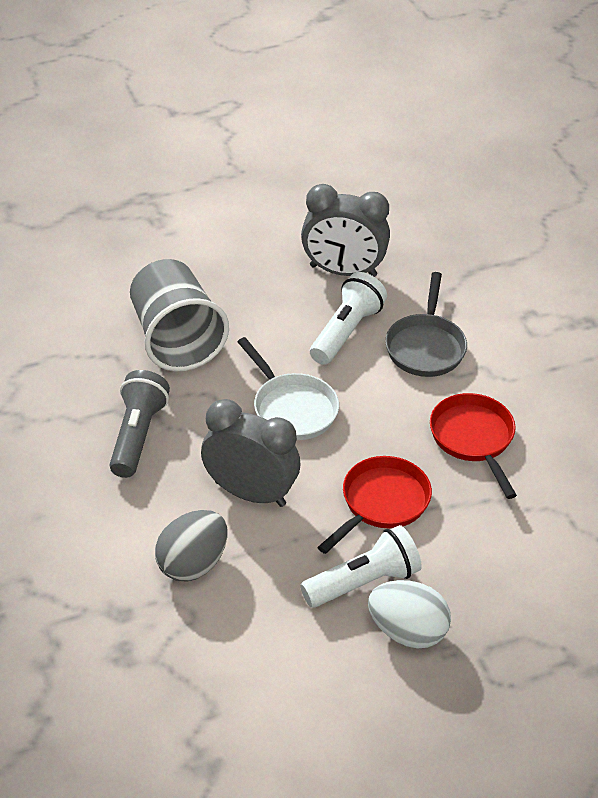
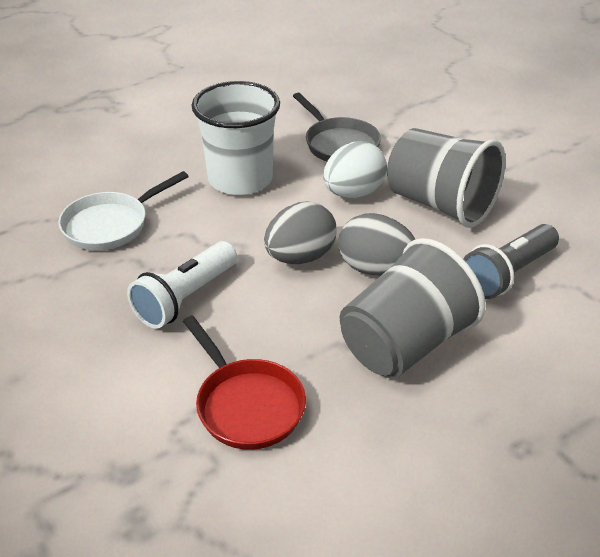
grey clock: 2 -> 0
grey cup: 1 -> 2
grey egg: 1 -> 2
red pan: 2 -> 1
white cup: 0 -> 1
white flashlight: 2 -> 1

